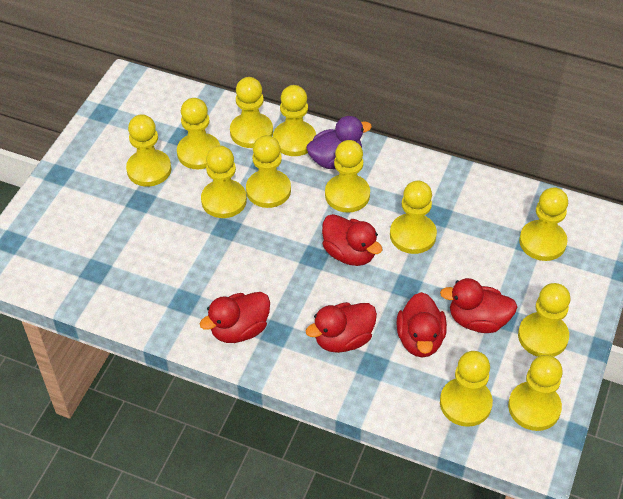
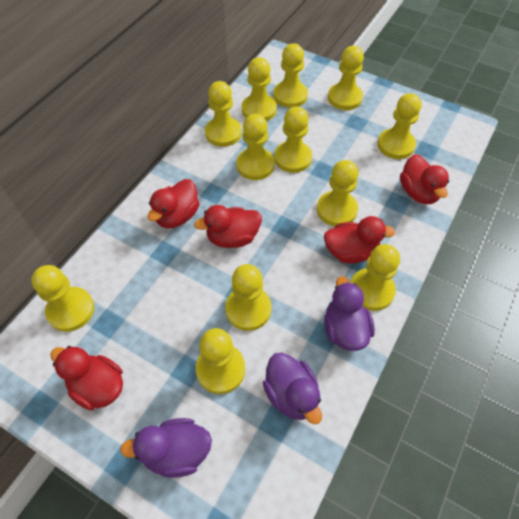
purple duck: 1 -> 3

